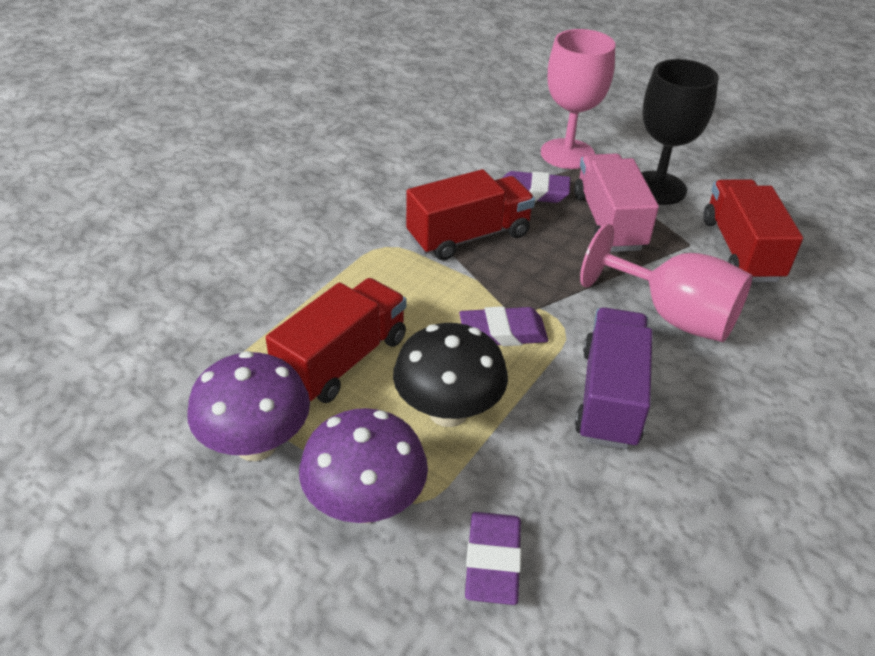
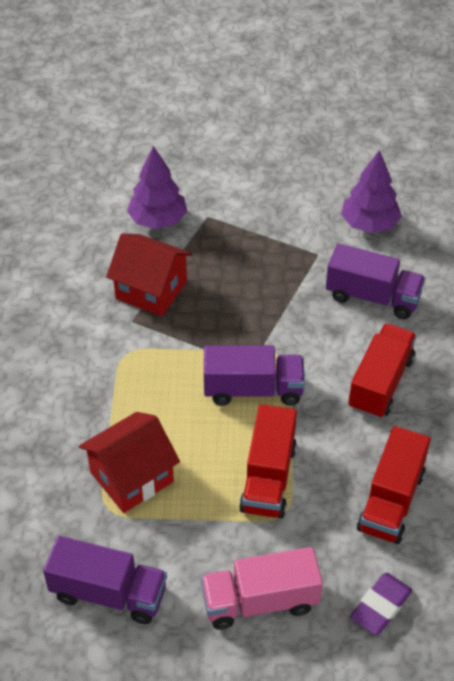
black goblet: 1 -> 0
black mushroom: 1 -> 0
pink goblet: 2 -> 0
purple eraser: 3 -> 1
purple mushroom: 2 -> 0
purple tree: 0 -> 2
purple truck: 1 -> 3
red house: 0 -> 2

